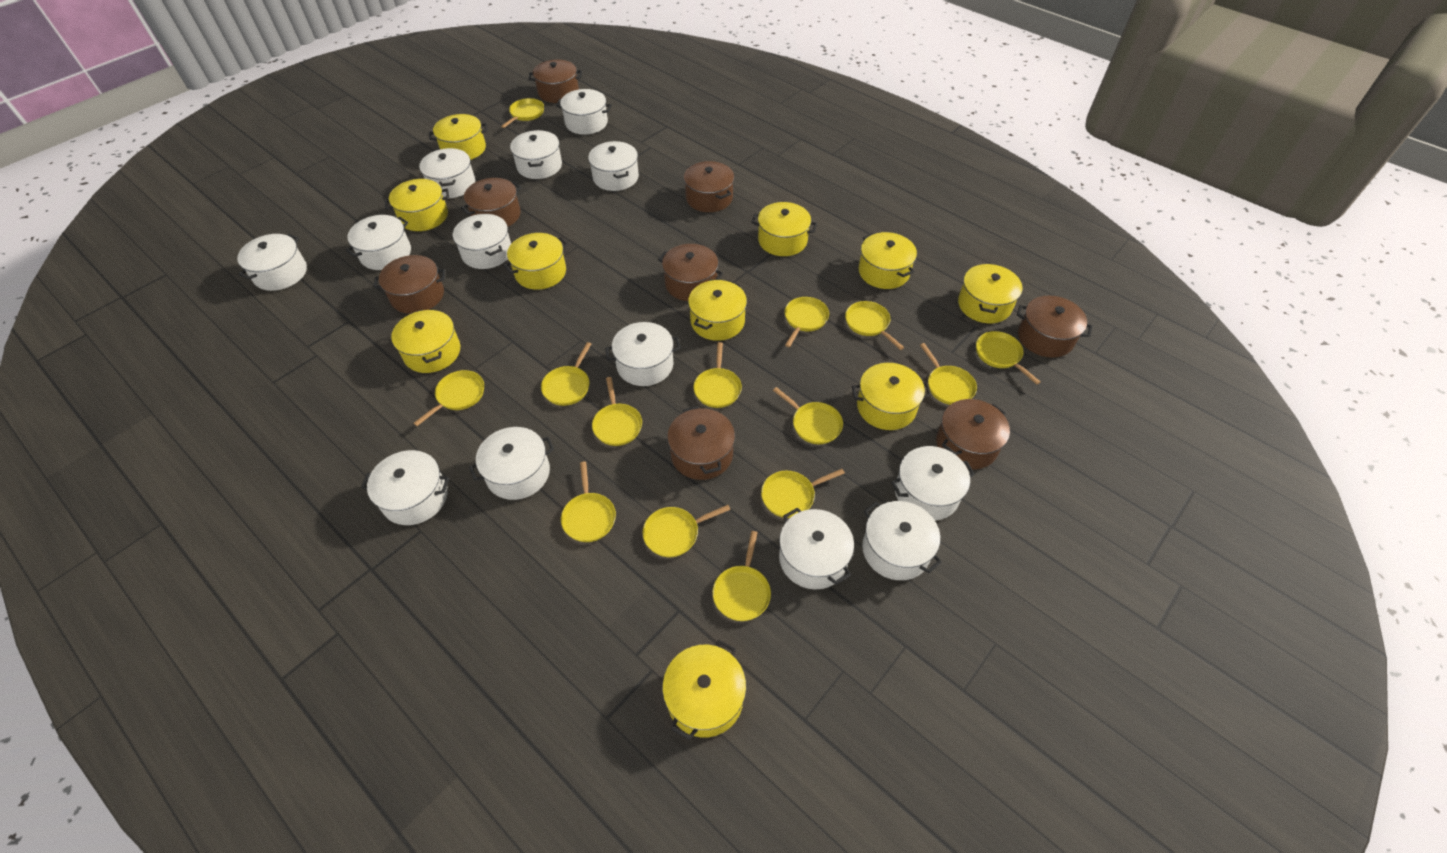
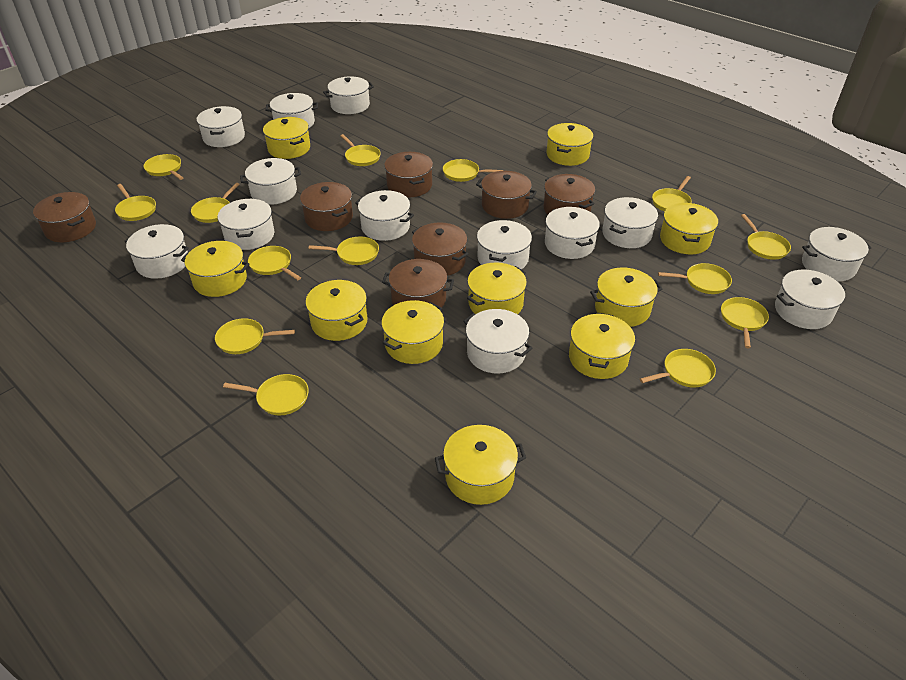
brown pot: 8 -> 7

